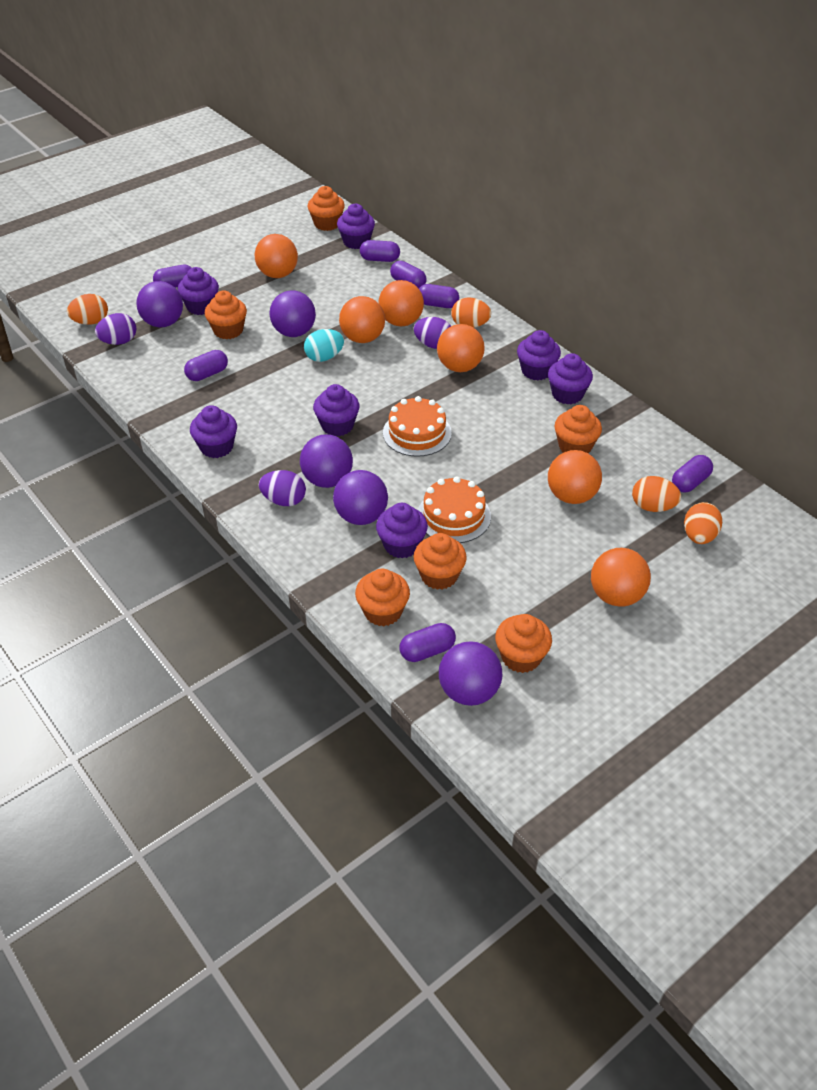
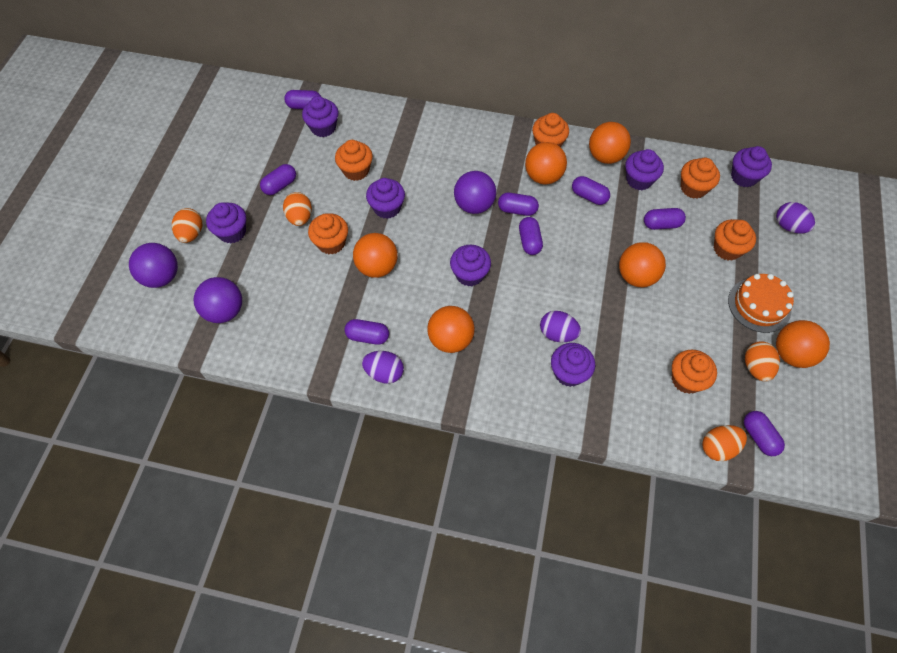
orange cake: 2 -> 1
purple ball: 5 -> 3
purple capsule: 7 -> 8
turquoise egg: 1 -> 0

